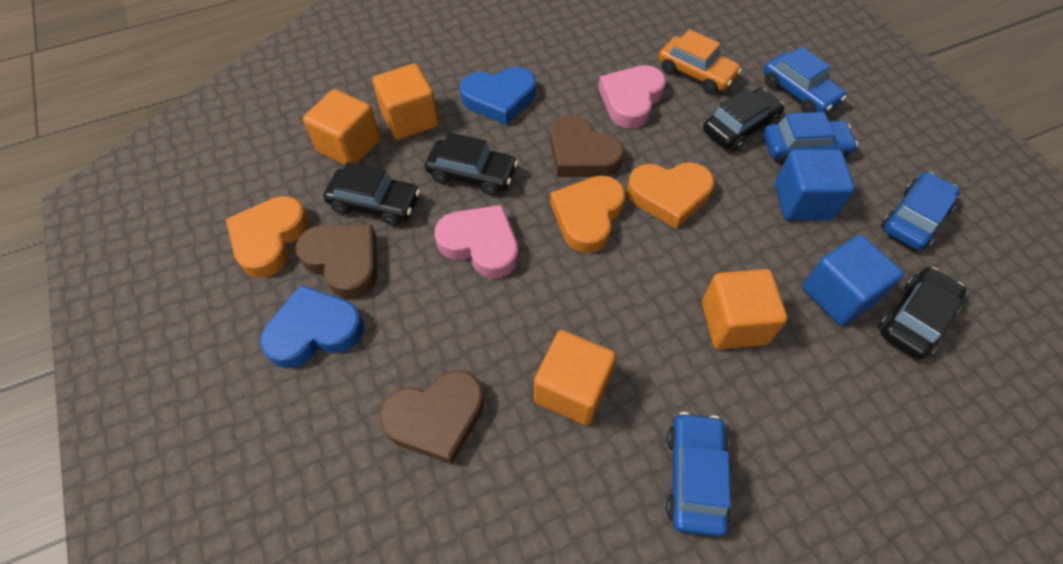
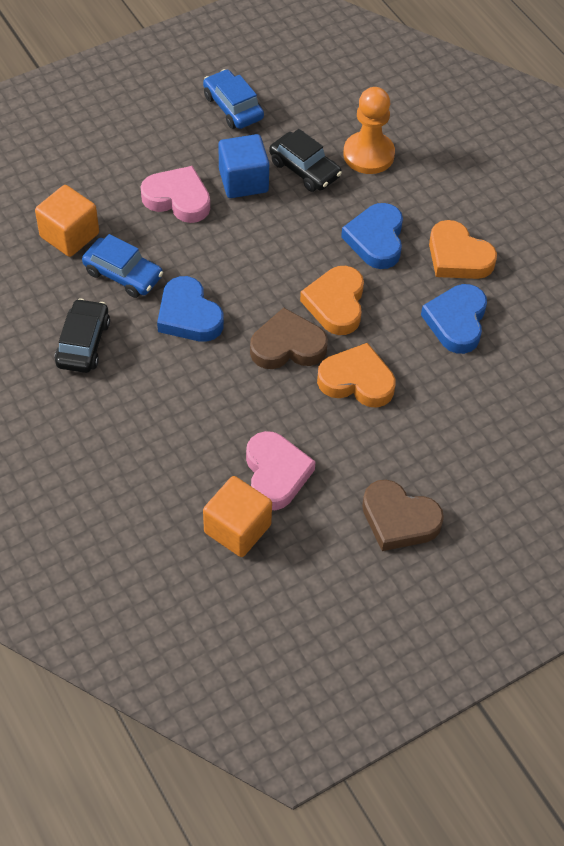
black car: 4 -> 2
blue car: 4 -> 2
blue cube: 2 -> 1
blue heart: 2 -> 3
brown heart: 3 -> 2
orange car: 1 -> 0
orange cube: 4 -> 2
orange pawn: 0 -> 1

